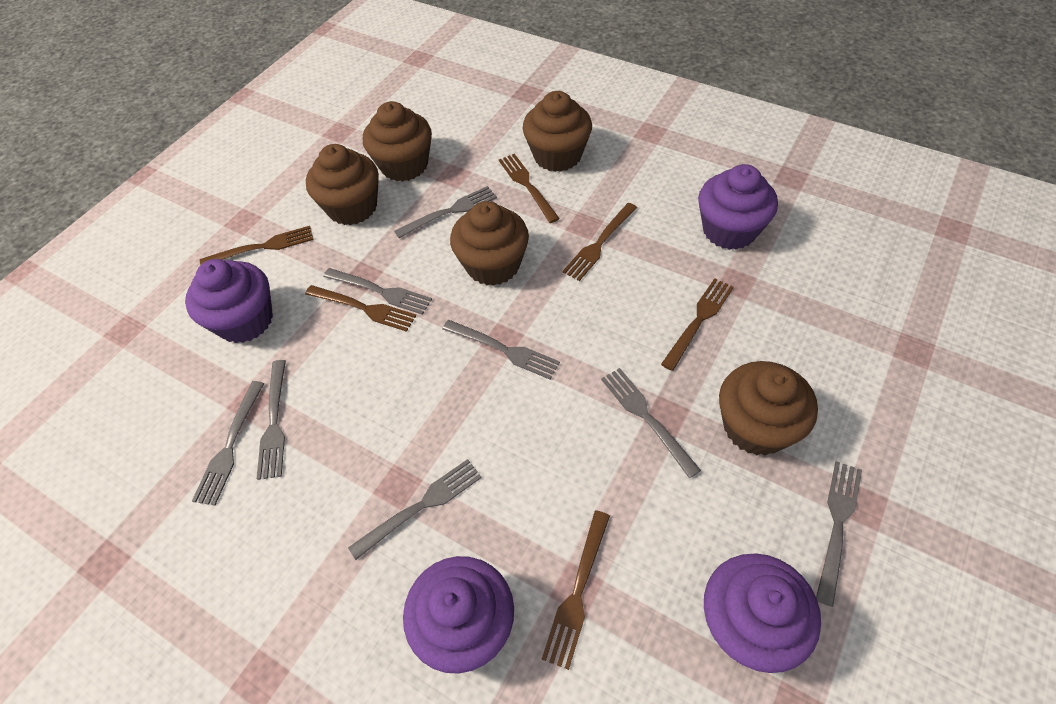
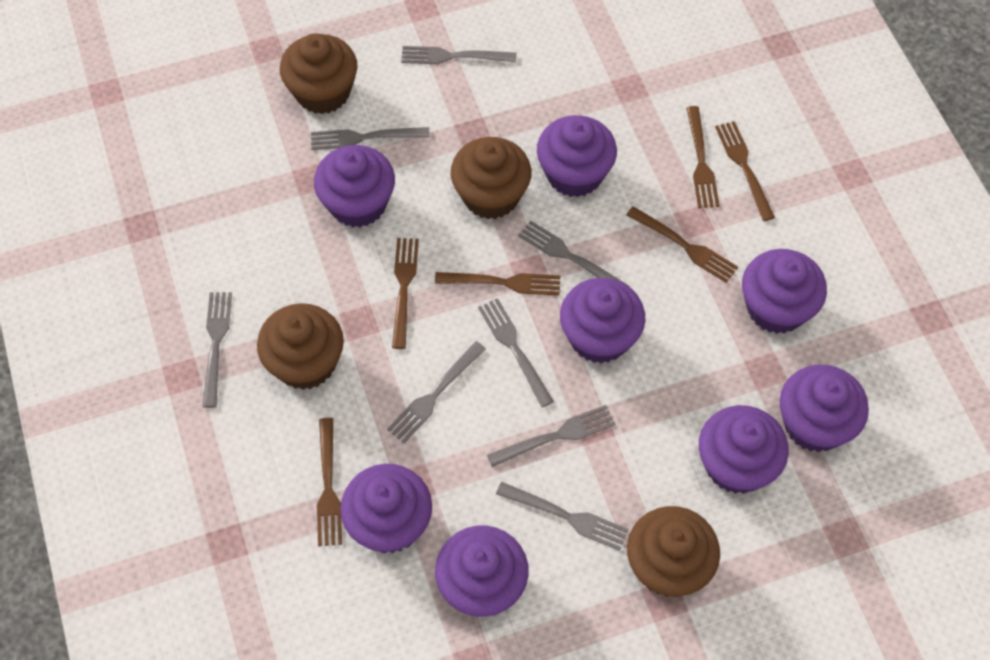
brown cupcake: 5 -> 4
purple cupcake: 4 -> 8

